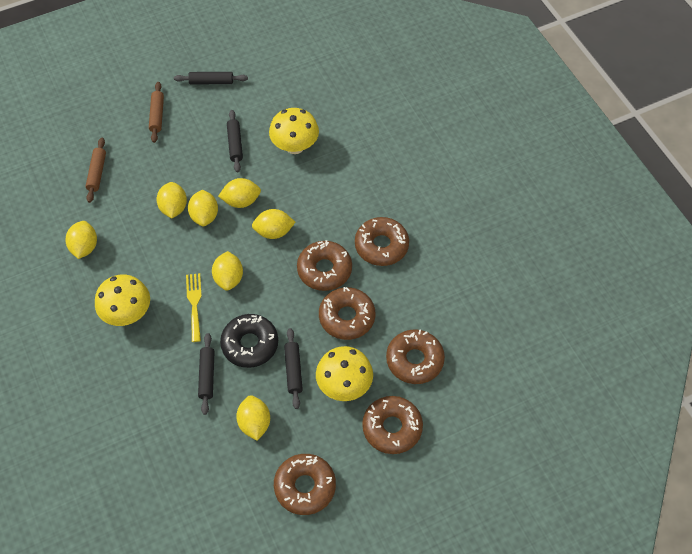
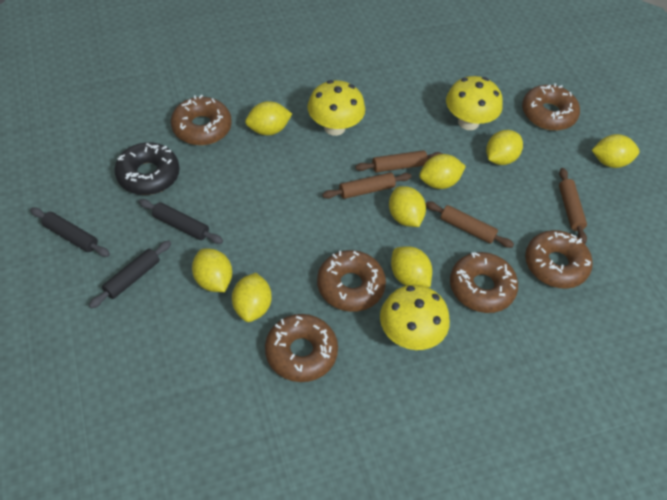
black rolling pin: 4 -> 3
brown rolling pin: 2 -> 4
yellow fork: 1 -> 0
yellow lemon: 7 -> 8

